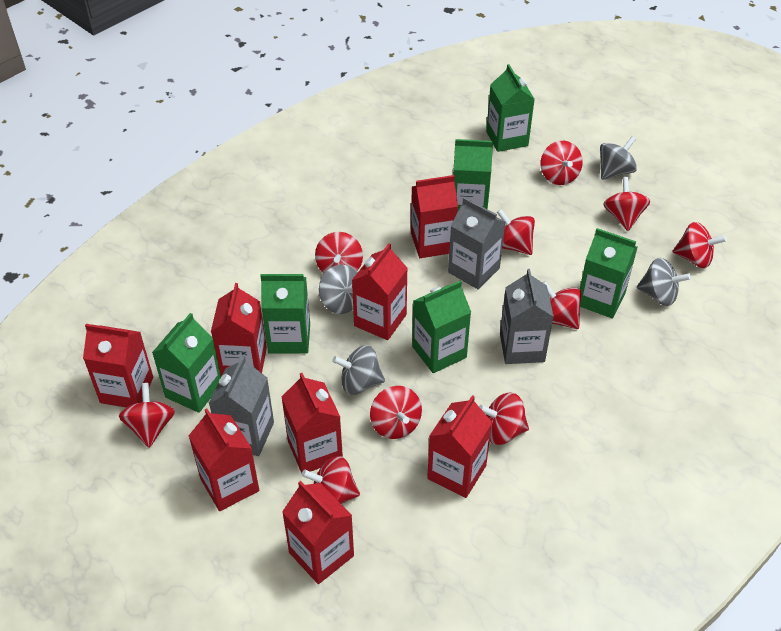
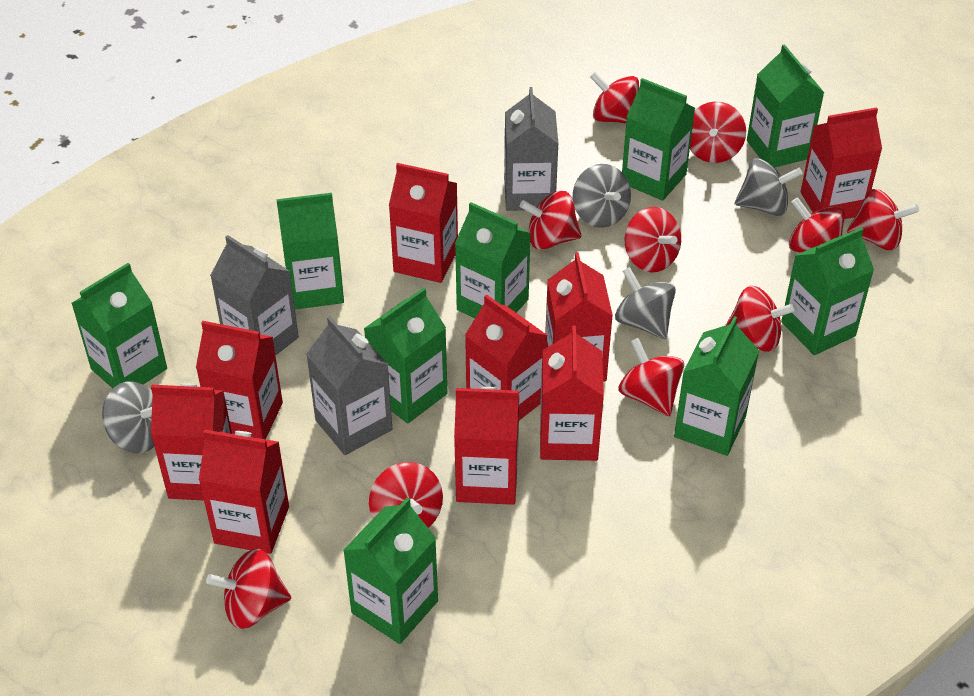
green carton: 6 -> 9
red carton: 8 -> 9

